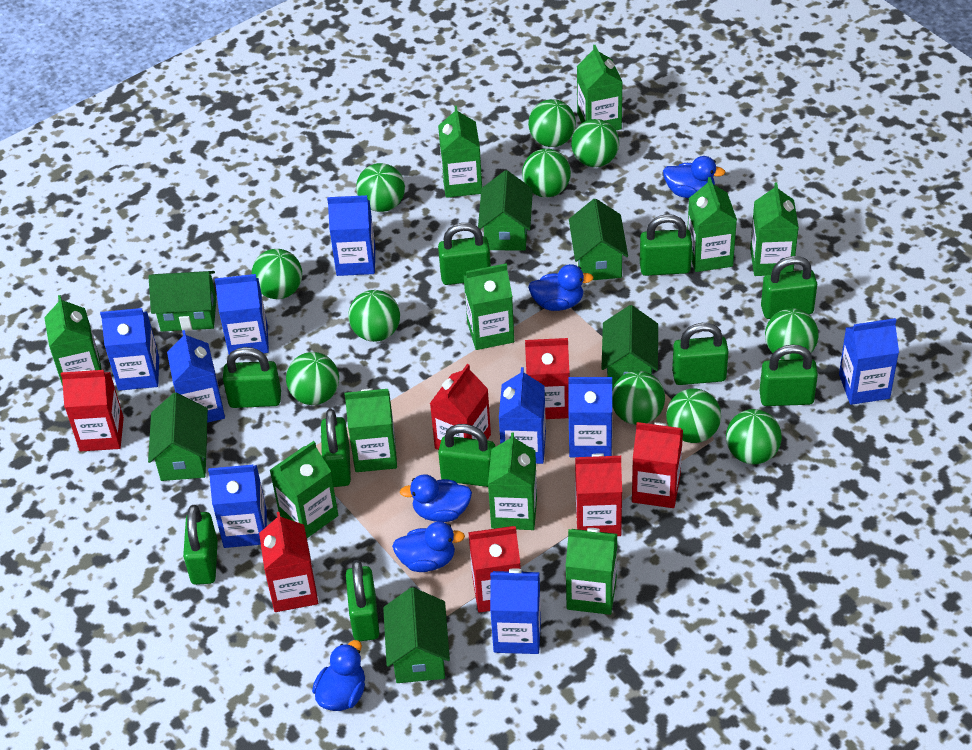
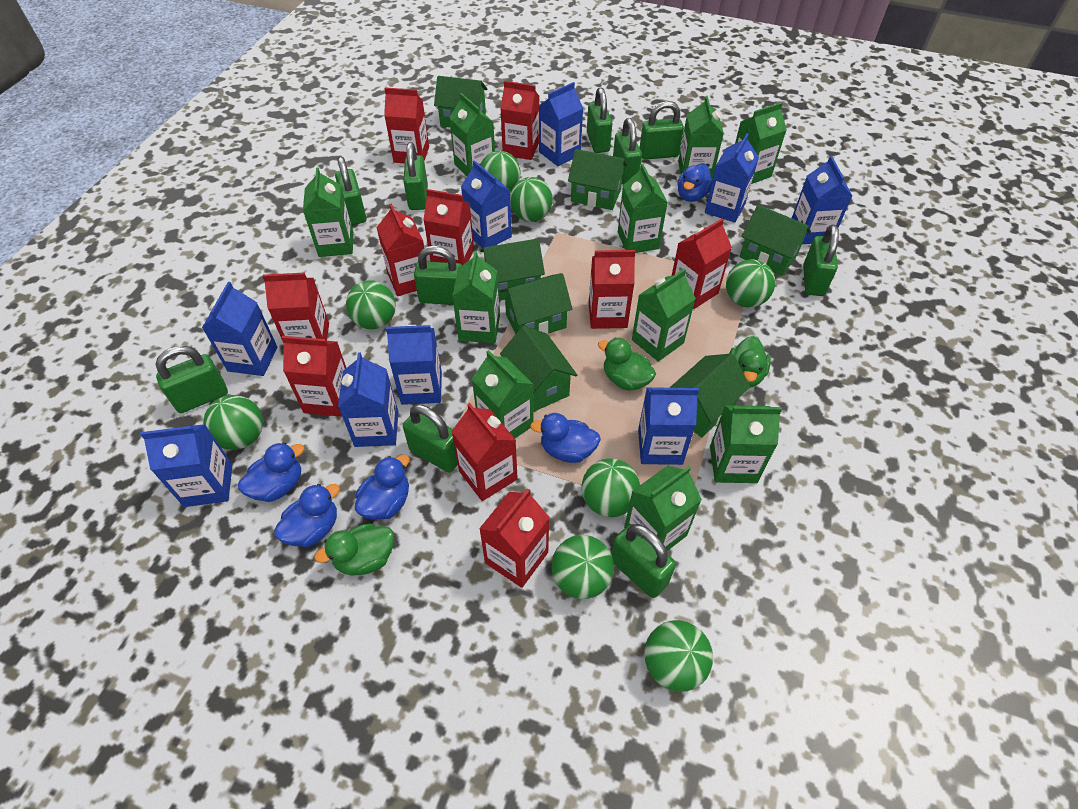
green ball: 11 -> 8
green duck: 0 -> 3
green house: 6 -> 7
red carton: 7 -> 10

